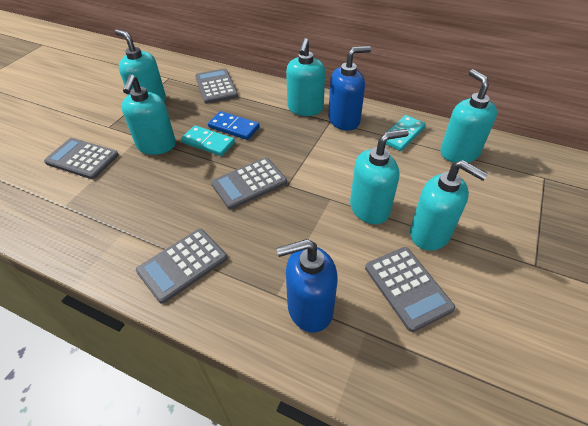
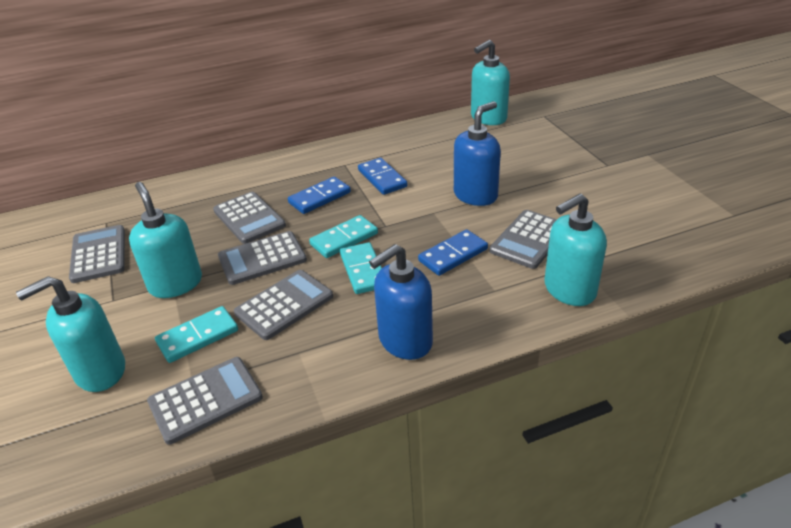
blue domino: 1 -> 3
grey calculator: 5 -> 6
turquoise domino: 2 -> 3
turquoise soap dispenser: 6 -> 4

